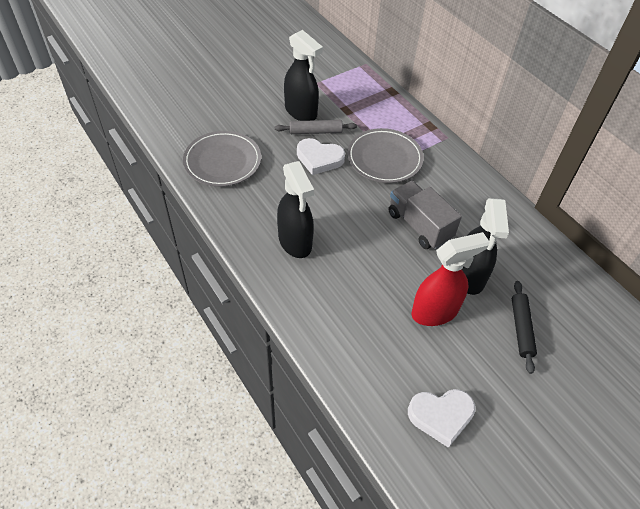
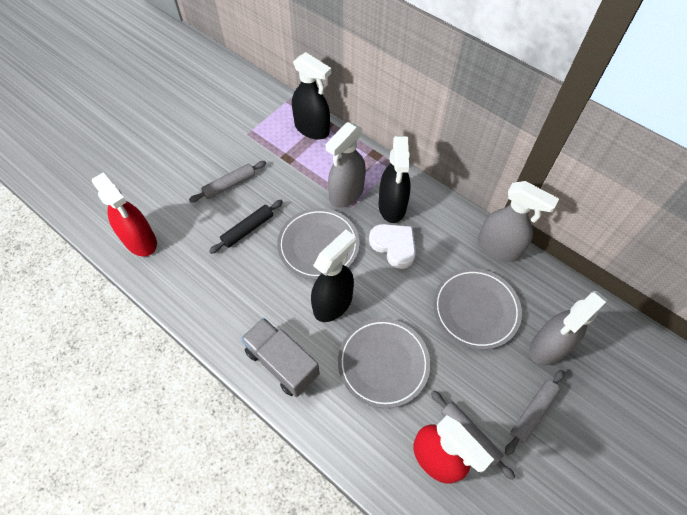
grey plate: 2 -> 3
grey rolling pin: 1 -> 3
grey spray bottle: 0 -> 3
red spray bottle: 1 -> 2
white heart: 2 -> 1

